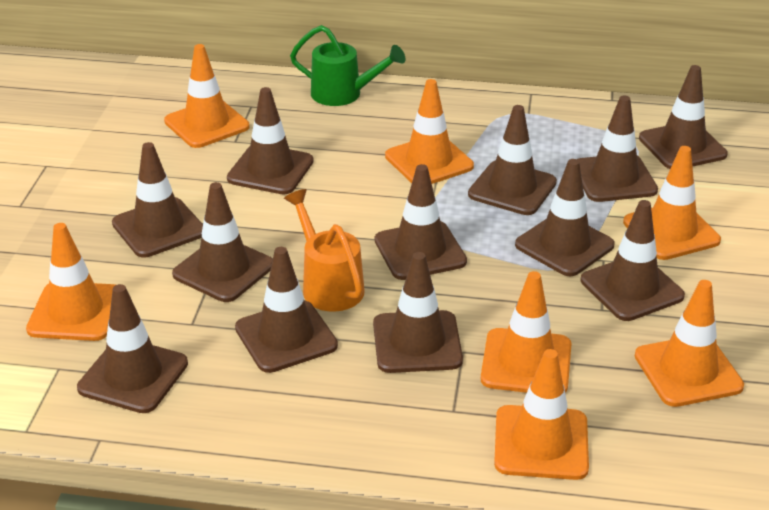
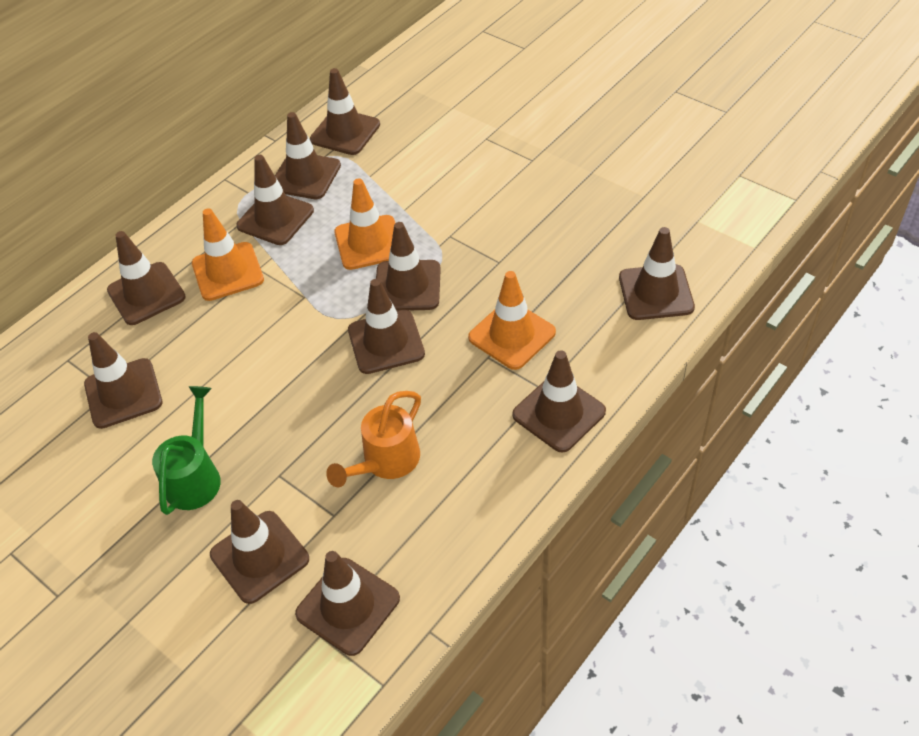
brown traffic cone: 12 -> 11
orange traffic cone: 7 -> 3

